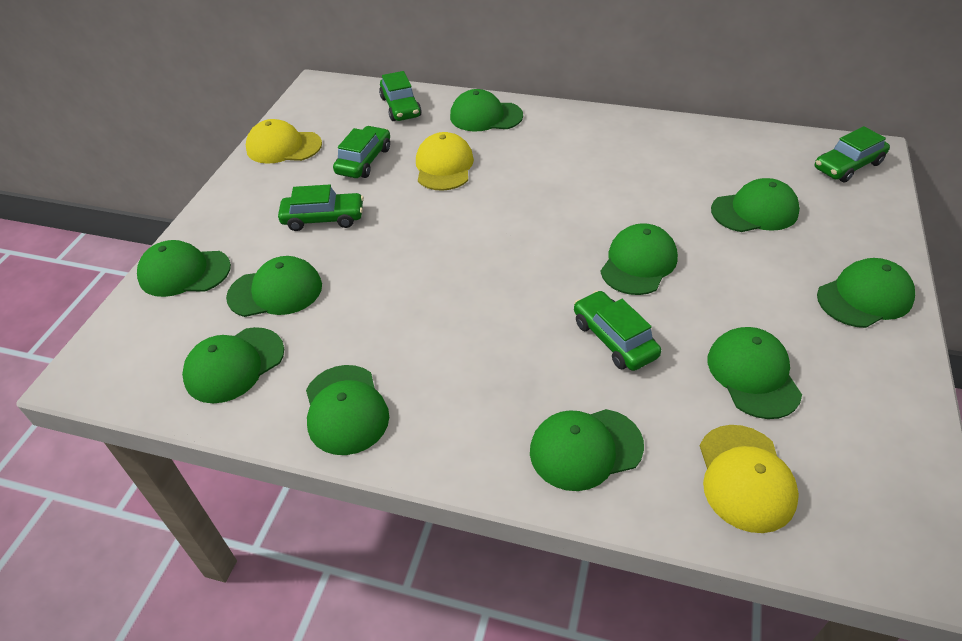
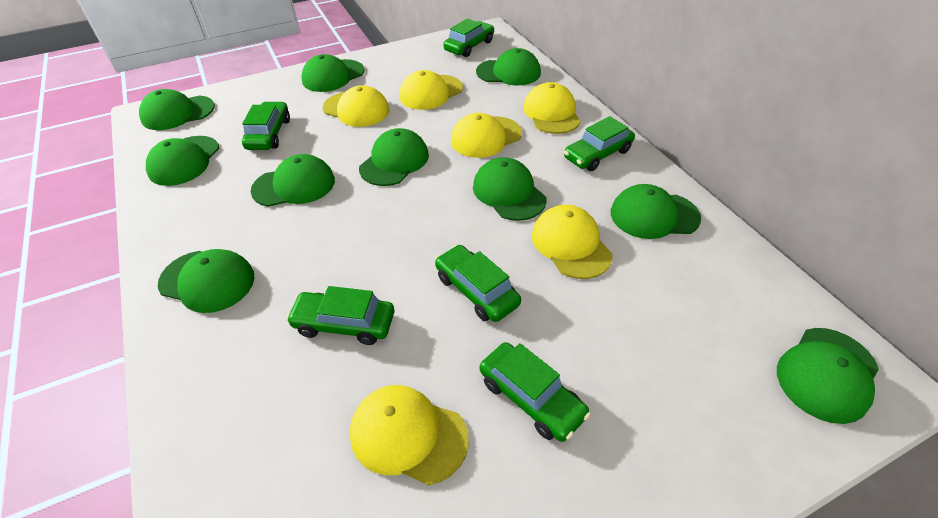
green car: 5 -> 6
yellow cap: 3 -> 6

